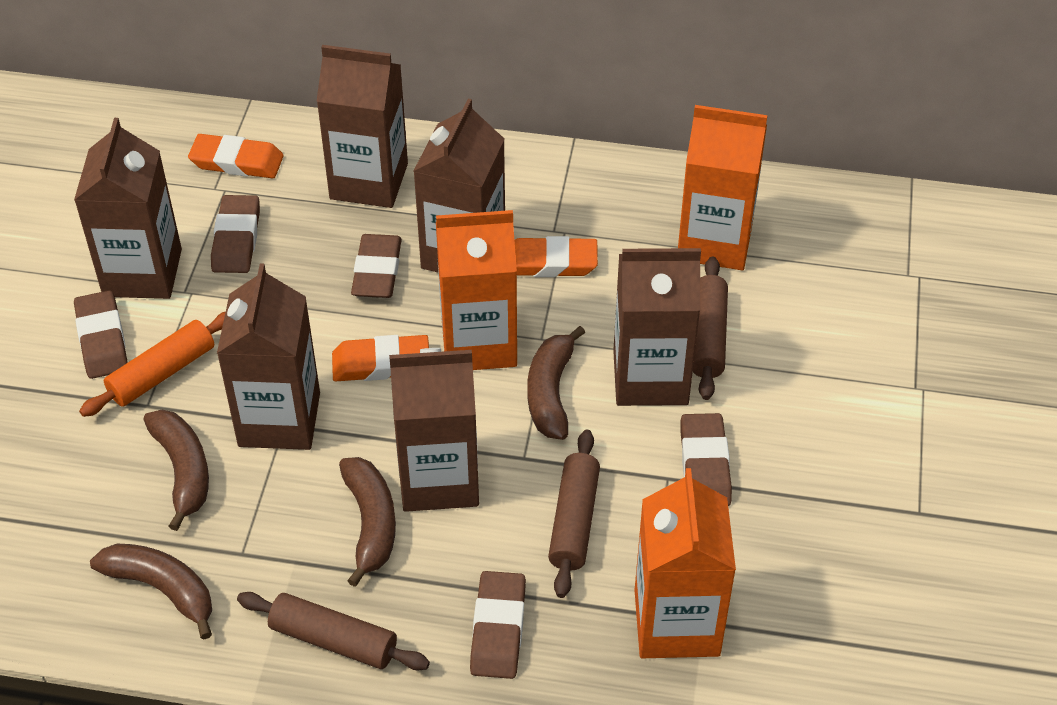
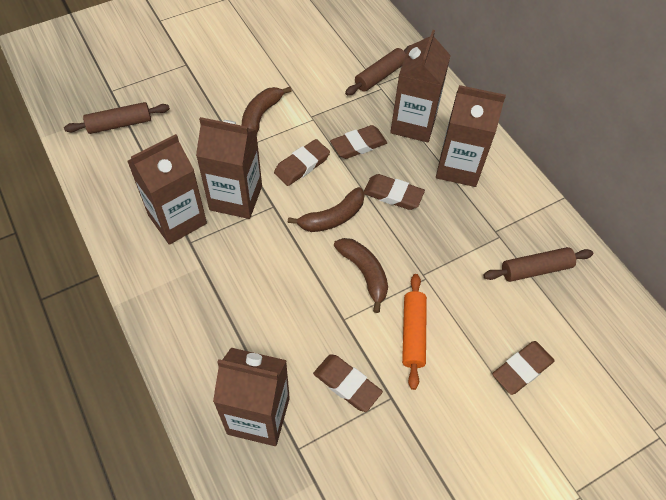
brown banana: 4 -> 3
brown carton: 6 -> 5
orange carton: 3 -> 0
orange eraser: 3 -> 0

